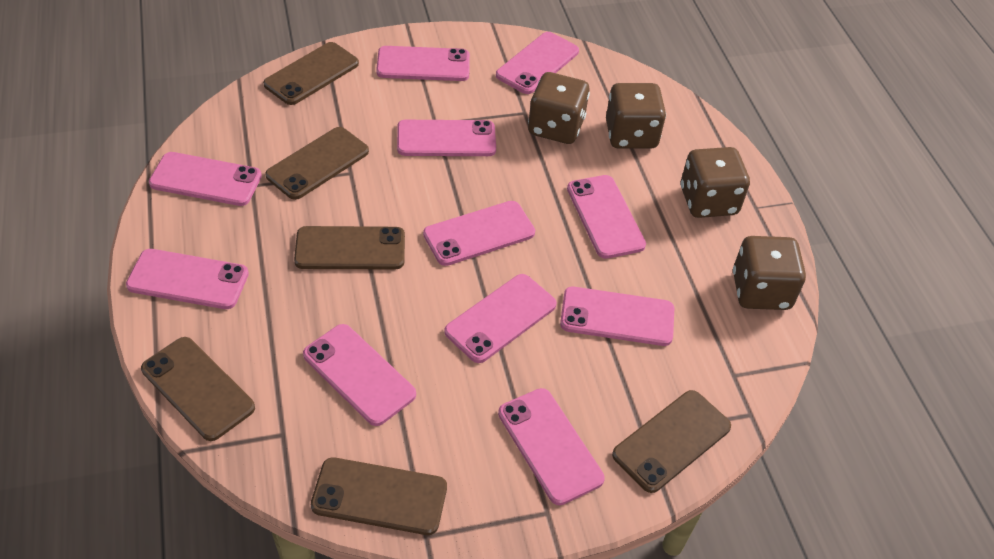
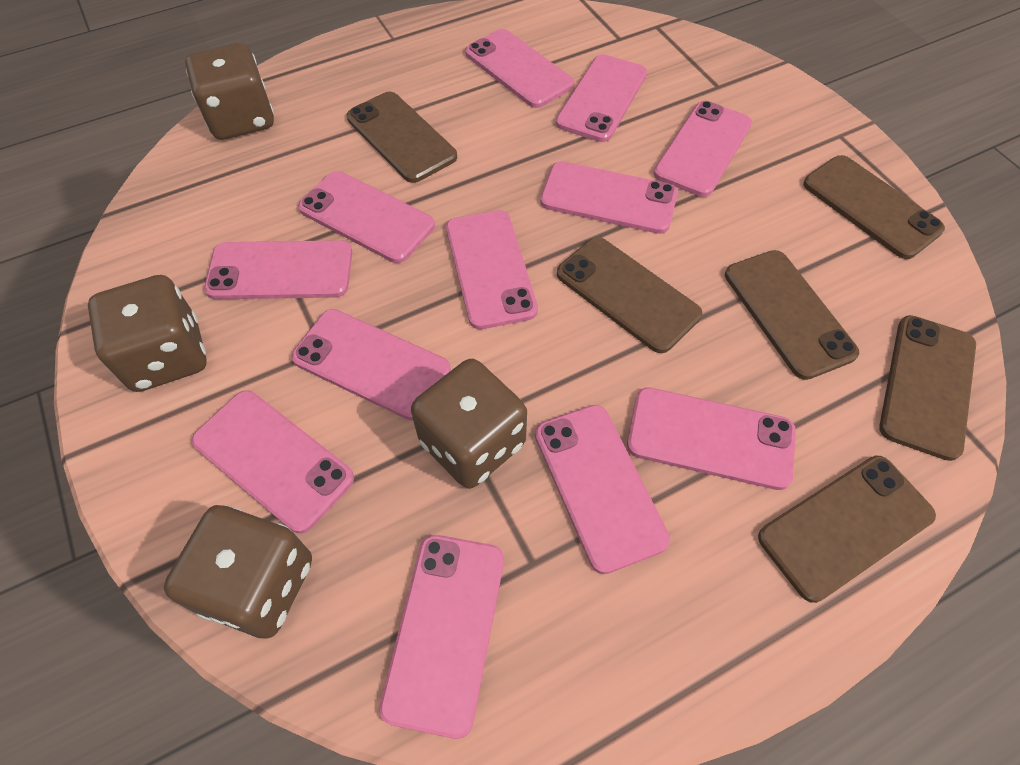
pink phone: 11 -> 12

